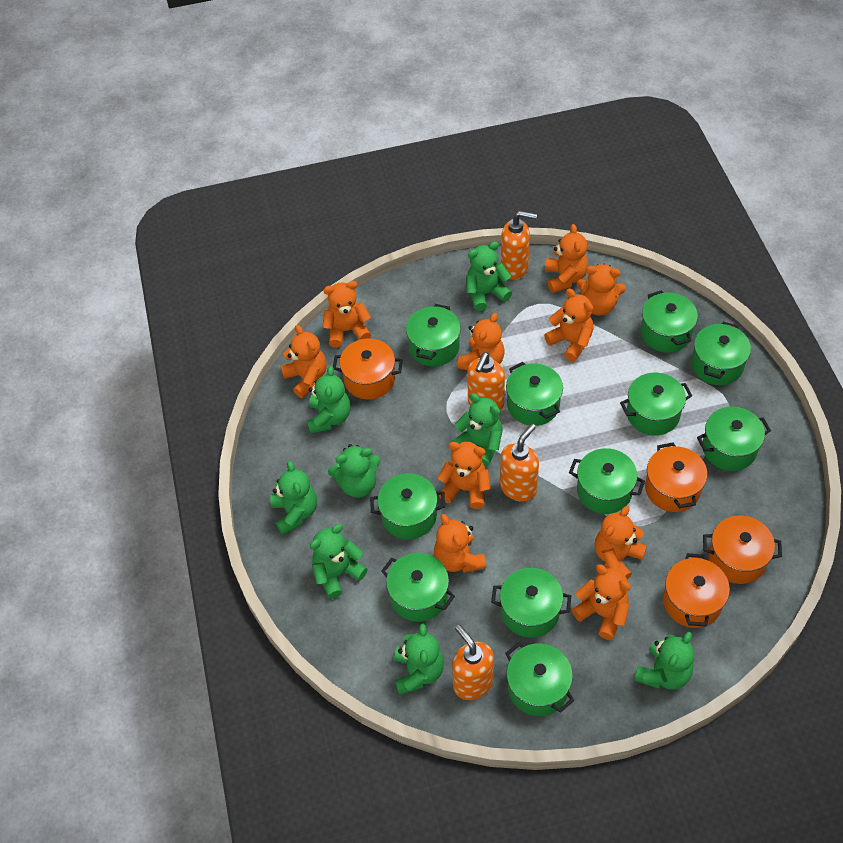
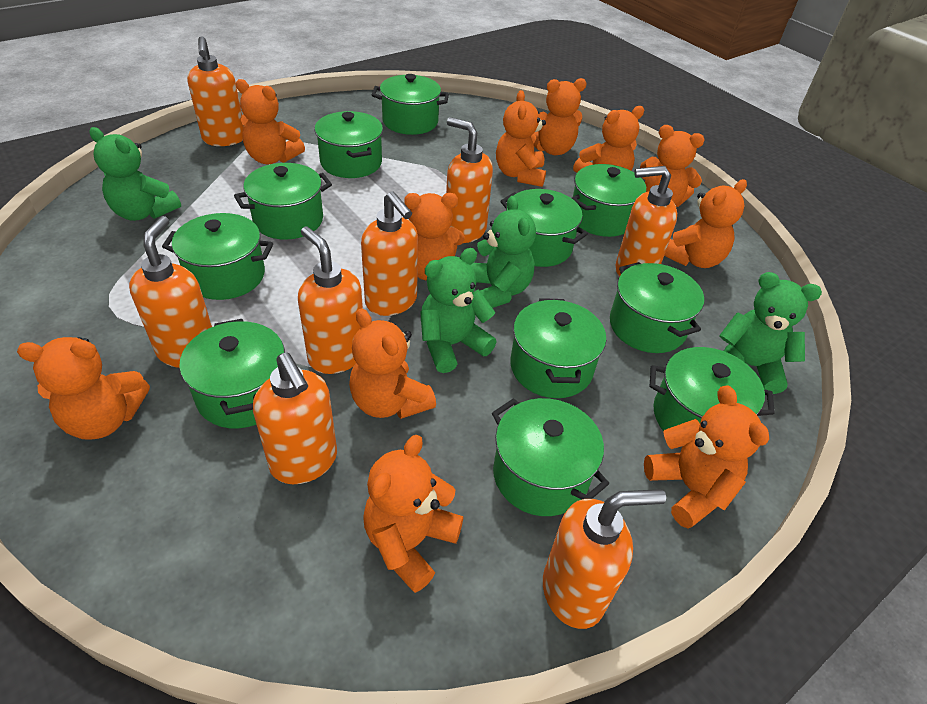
green teddy bear: 8 -> 4
orange pot: 4 -> 0
orange soap dispenser: 4 -> 8
orange teddy bear: 10 -> 11

